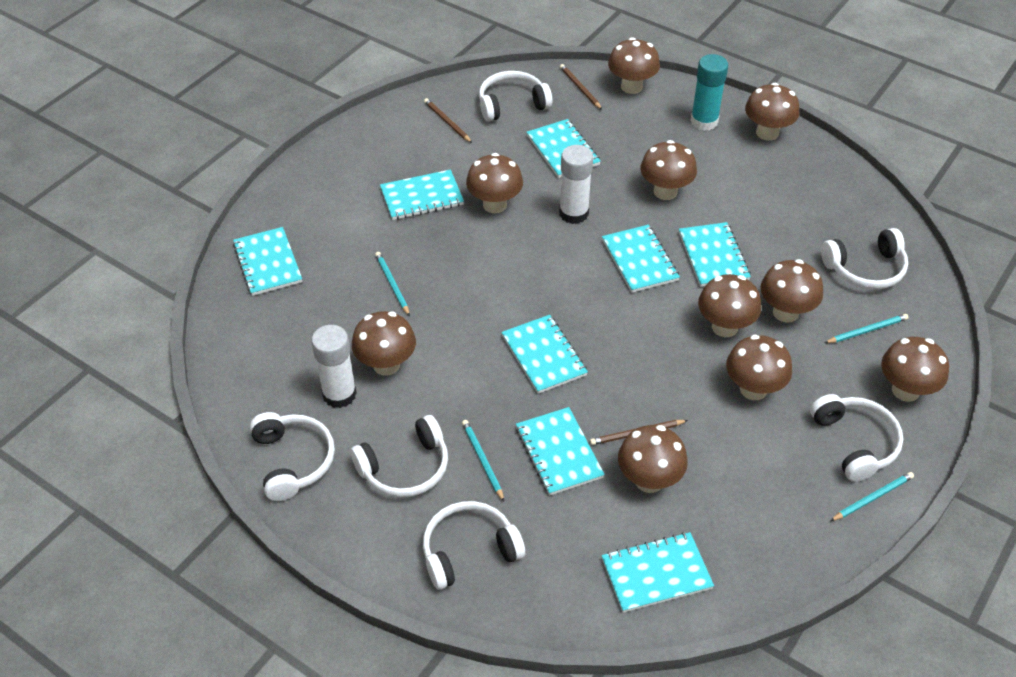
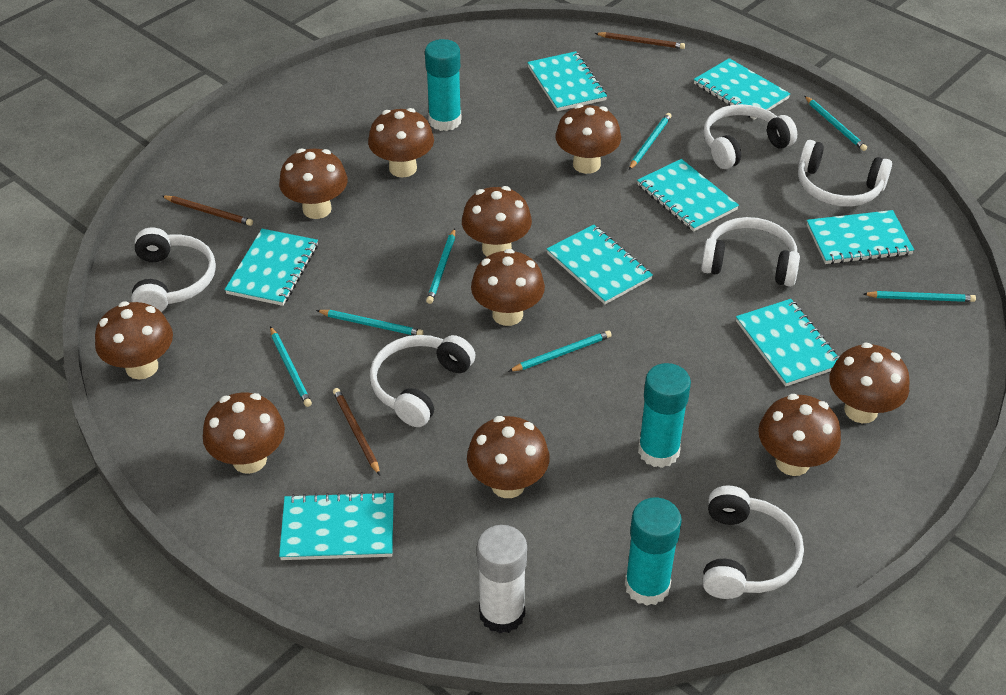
turquoise glue stick: 1 -> 3
turquoise pencil: 4 -> 7
white glue stick: 2 -> 1

